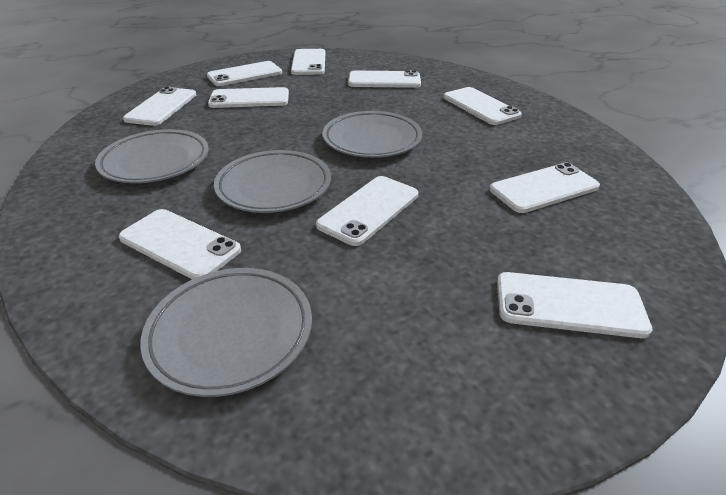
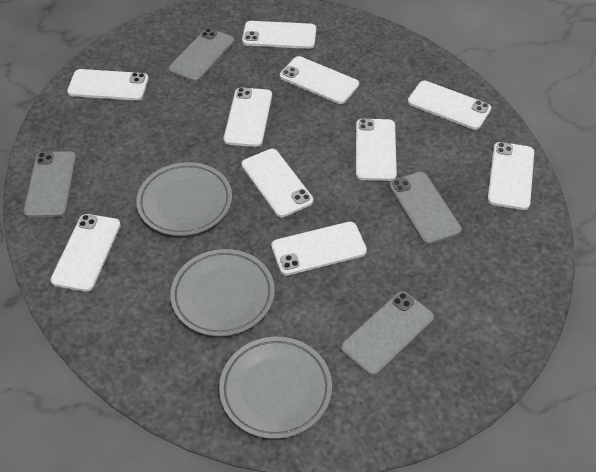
grey phone: 0 -> 4
grey plate: 4 -> 3

